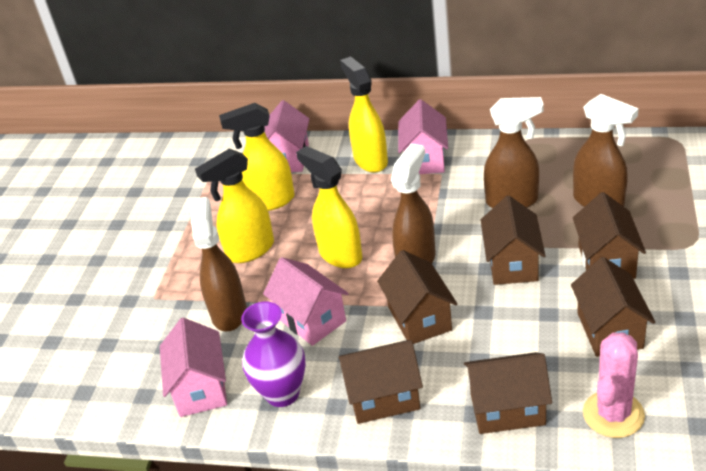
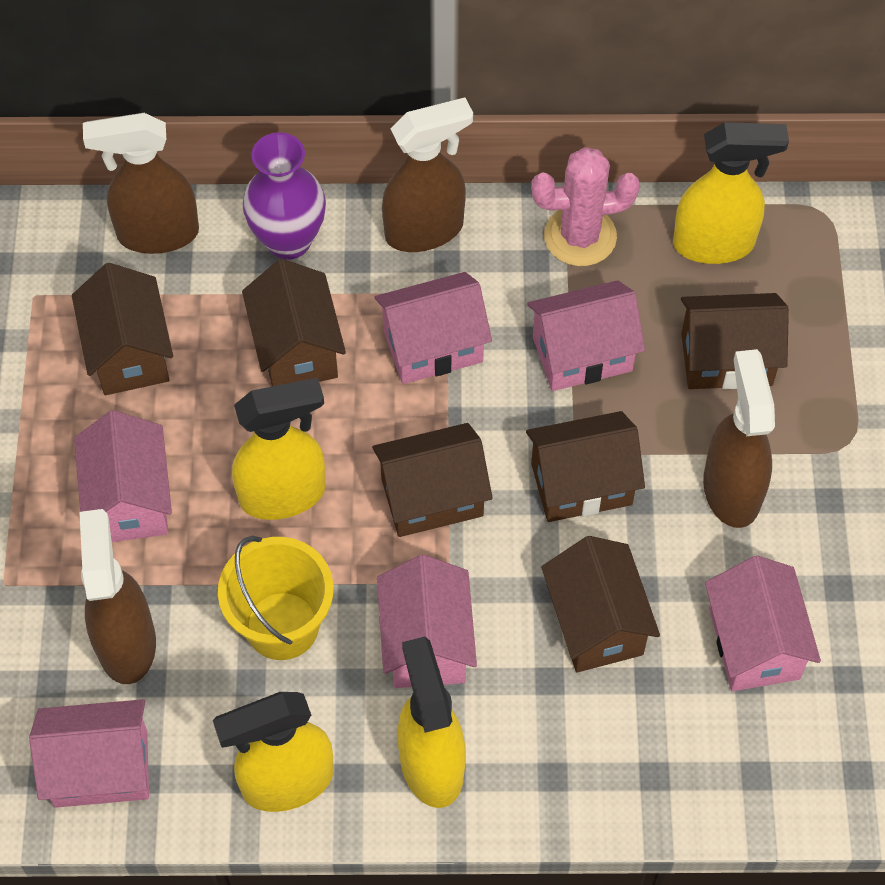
pink house: 4 -> 6
yellow bucket: 0 -> 1

